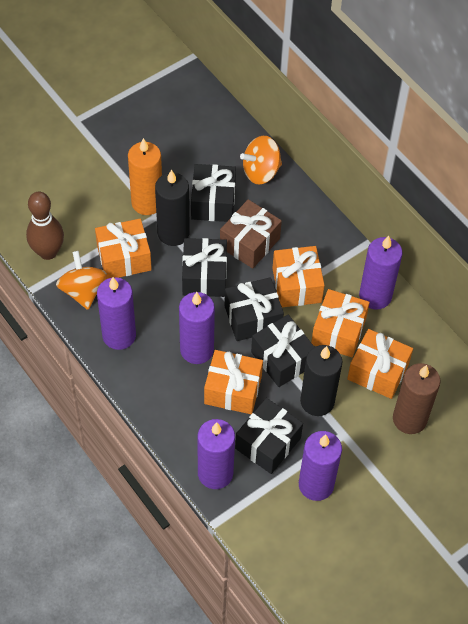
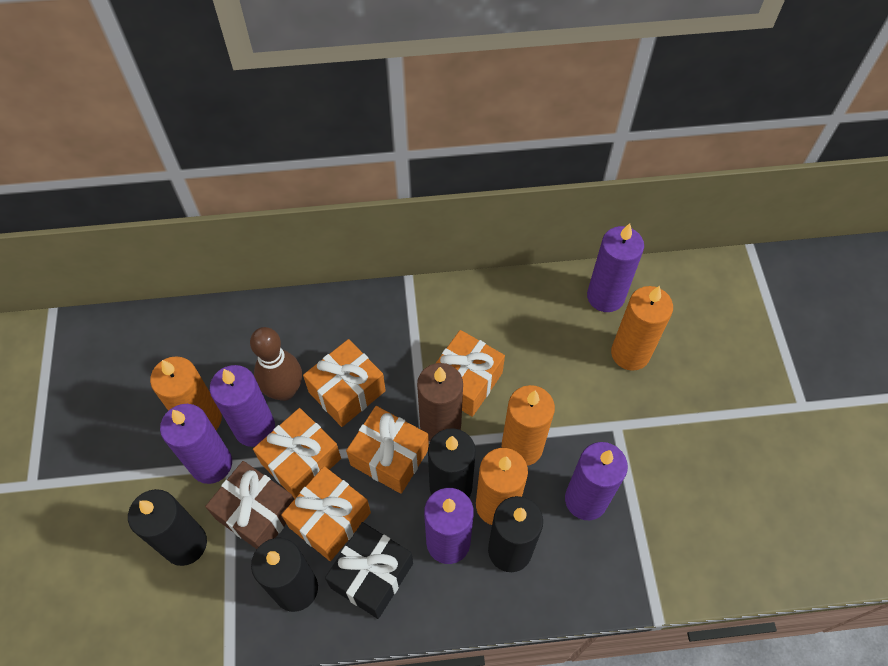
black candle: 2 -> 4
black gift: 5 -> 1
orange candle: 1 -> 4
orange spinning top: 2 -> 0

